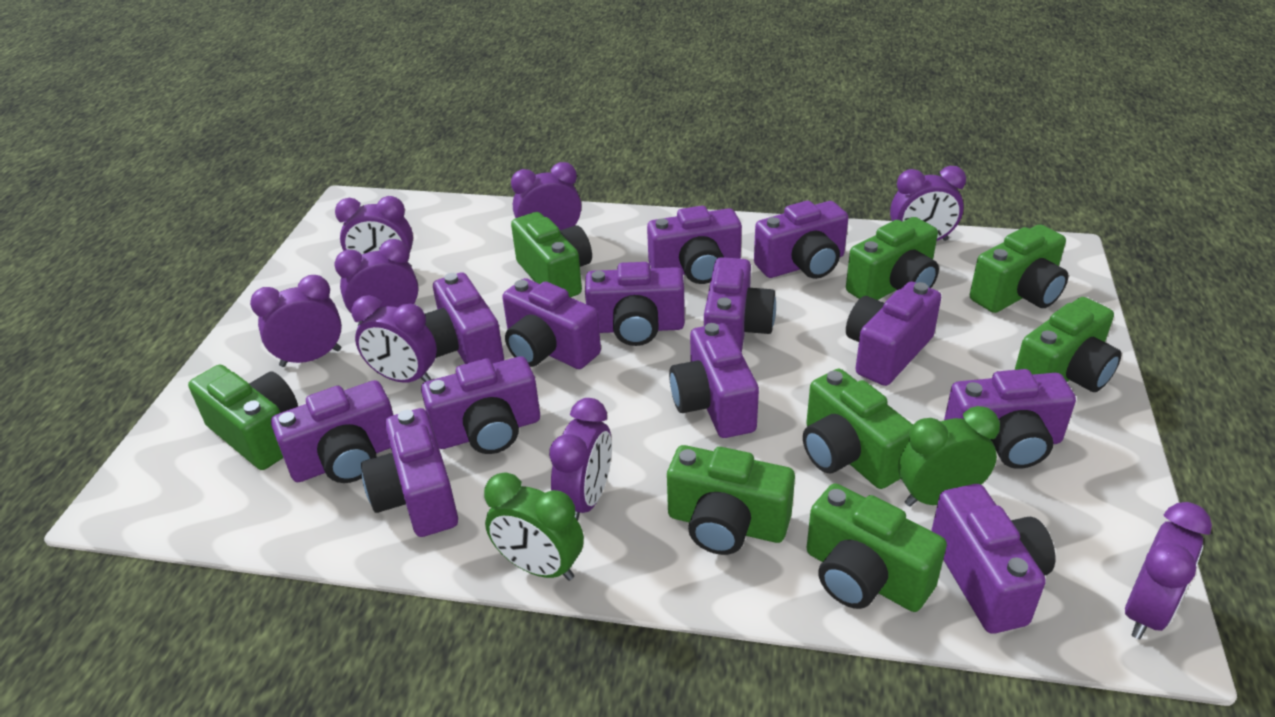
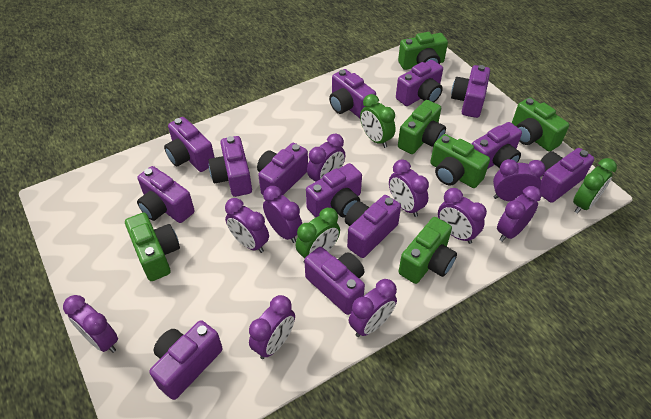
green camera: 8 -> 6
green clock: 2 -> 3
purple clock: 8 -> 10

